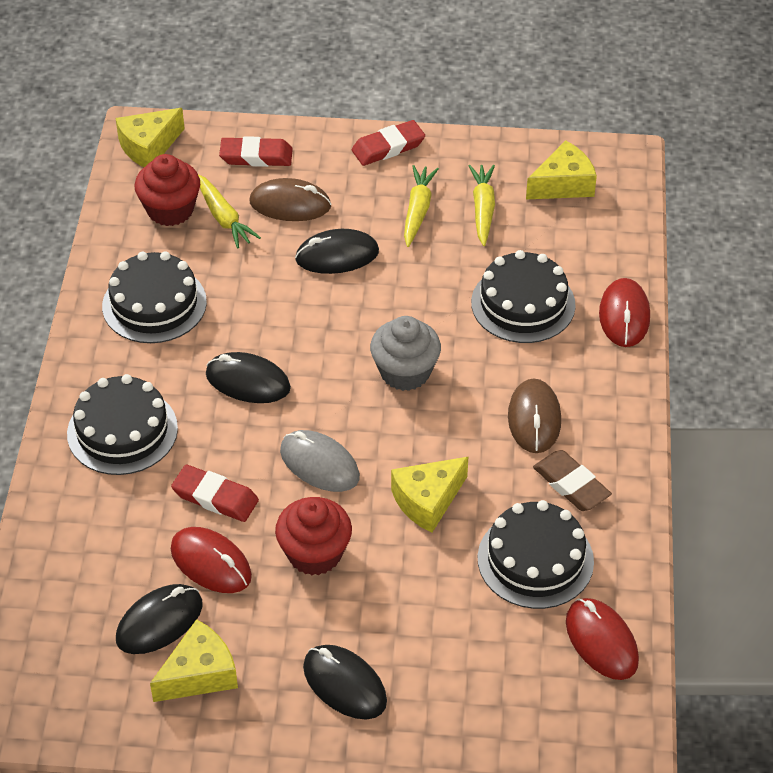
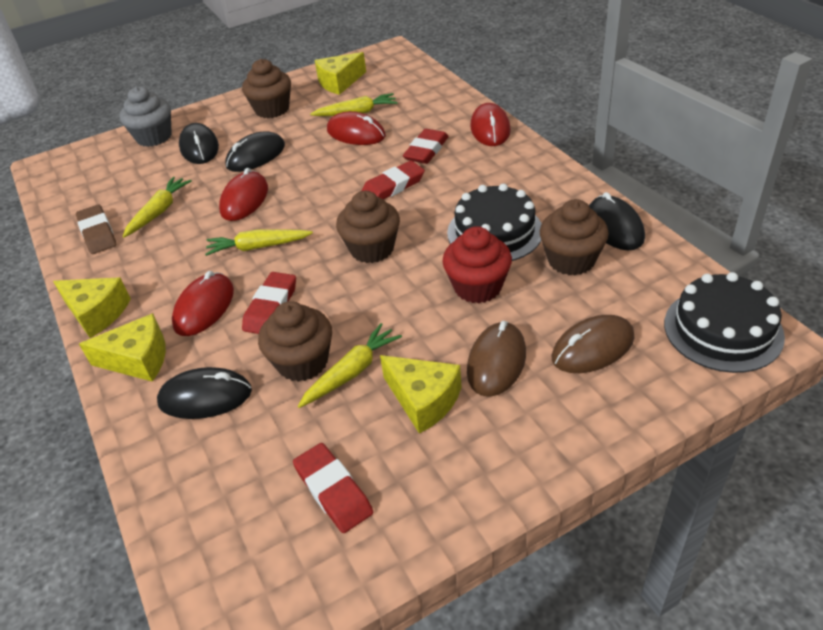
black cake: 4 -> 2
brown cupcake: 0 -> 4
grey mouse: 1 -> 0
red cupcake: 2 -> 1
red eraser: 3 -> 4
red mouse: 3 -> 4
yellow carrot: 3 -> 4

